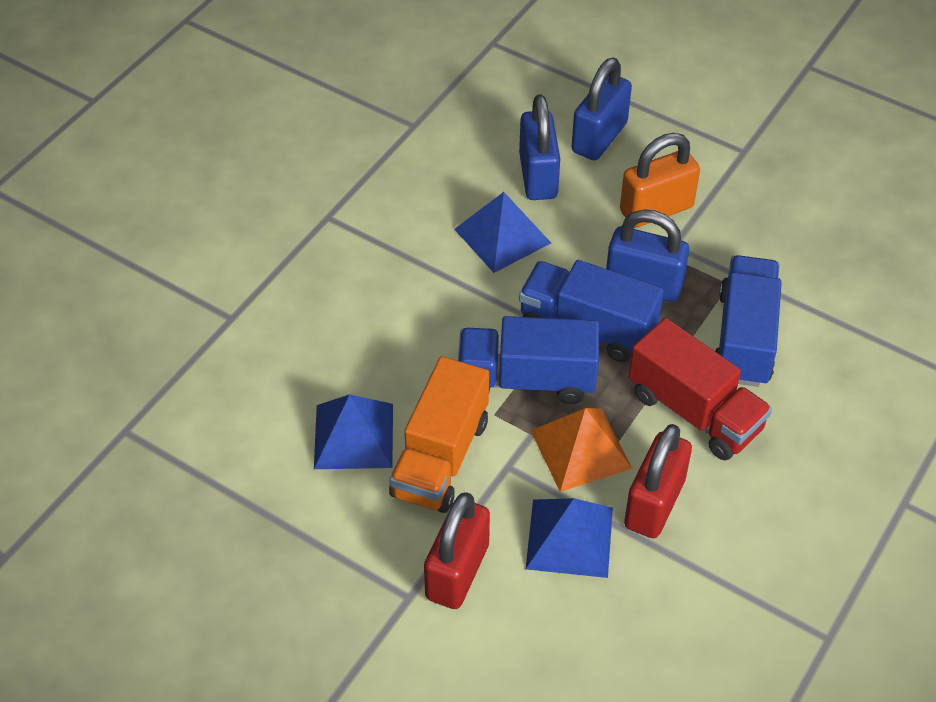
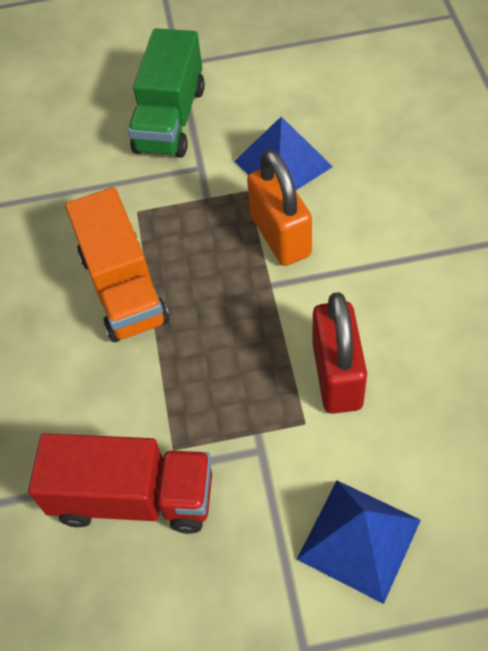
blue padlock: 3 -> 0
blue pyramid: 3 -> 2
blue truck: 3 -> 0
green truck: 0 -> 1
orange pyramid: 1 -> 0
red padlock: 2 -> 1

